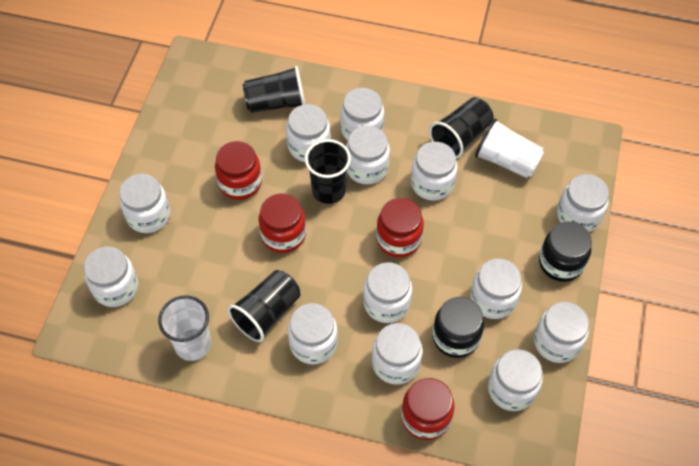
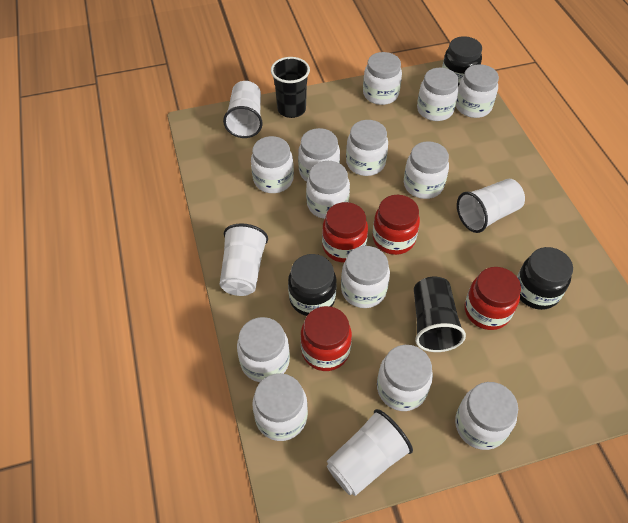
black cup: 4 -> 2
black jar: 2 -> 3
white cup: 2 -> 4

